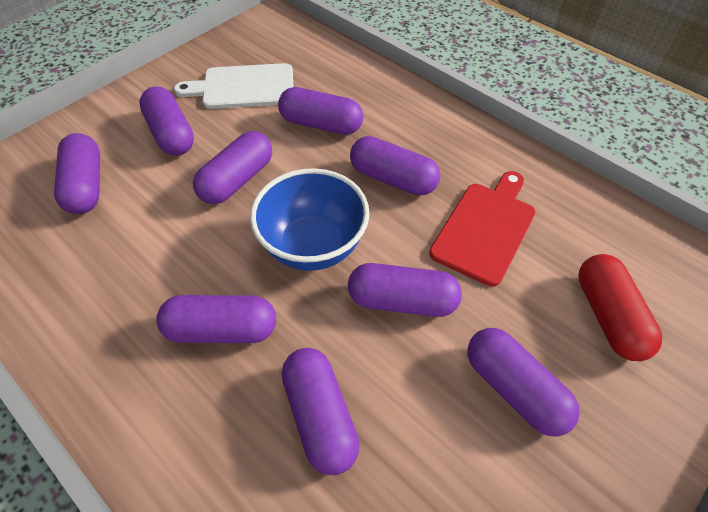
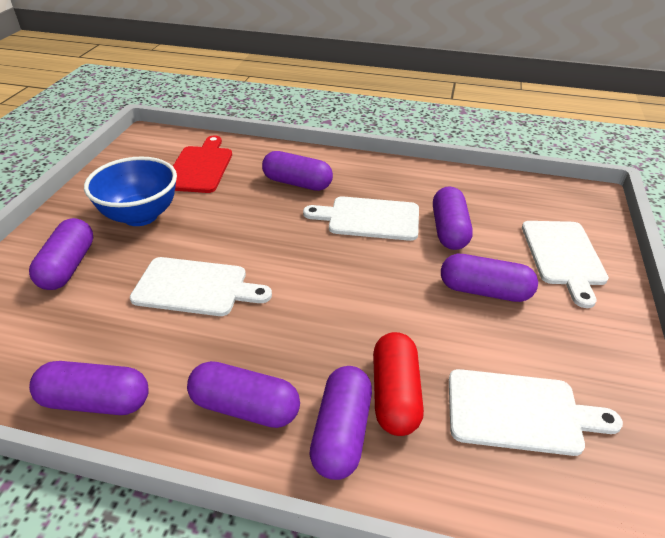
purple capsule: 9 -> 7
white cutting board: 1 -> 4

